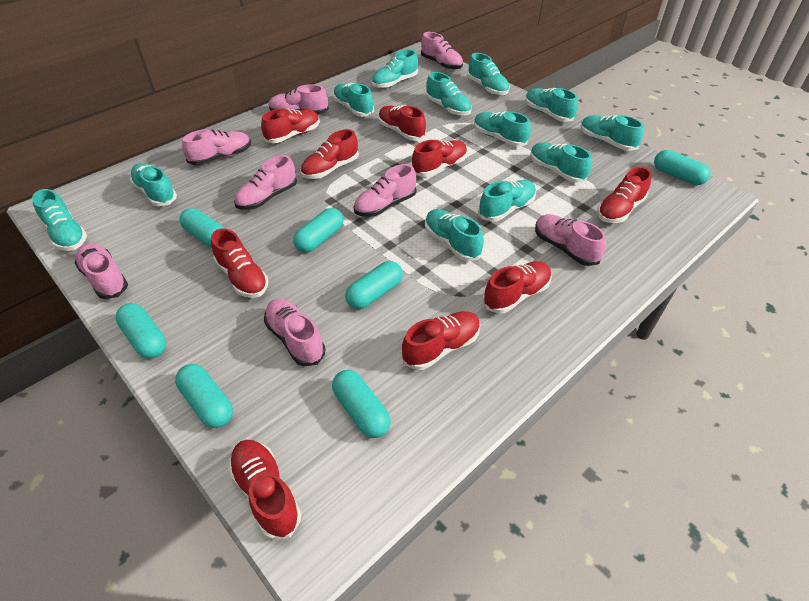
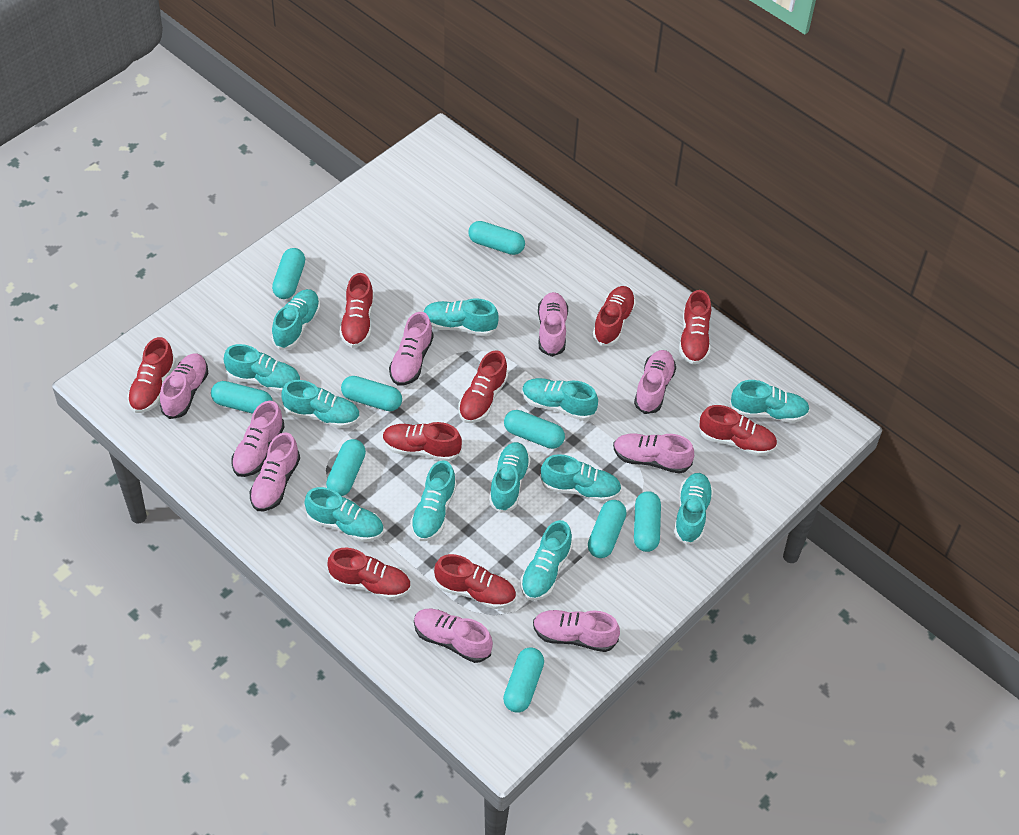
pink shoe: 8 -> 9
turquoise capsule: 7 -> 9

